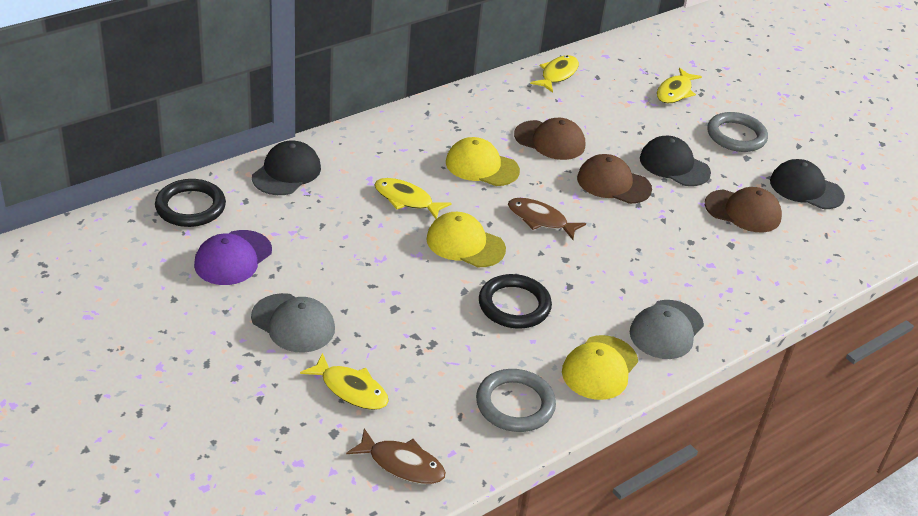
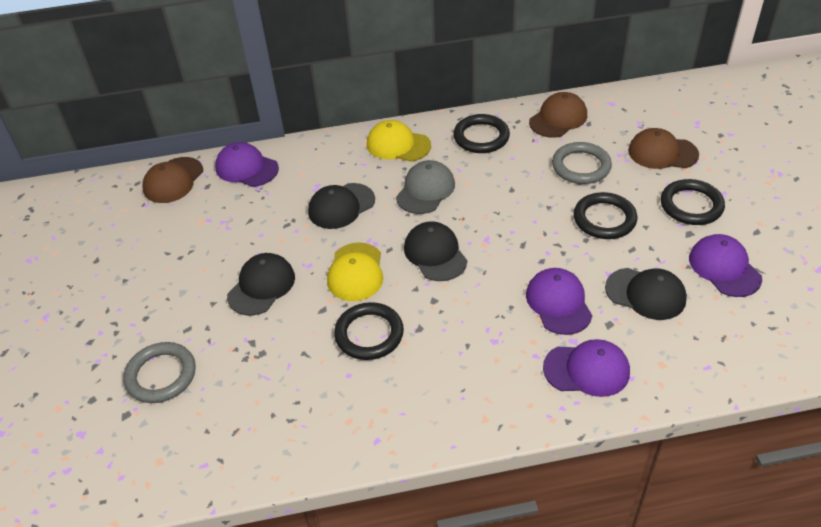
black cap: 3 -> 4
black ring: 2 -> 4
brown fish: 2 -> 0
grey cap: 2 -> 1
purple cap: 1 -> 4
yellow cap: 3 -> 2
yellow fish: 4 -> 0

